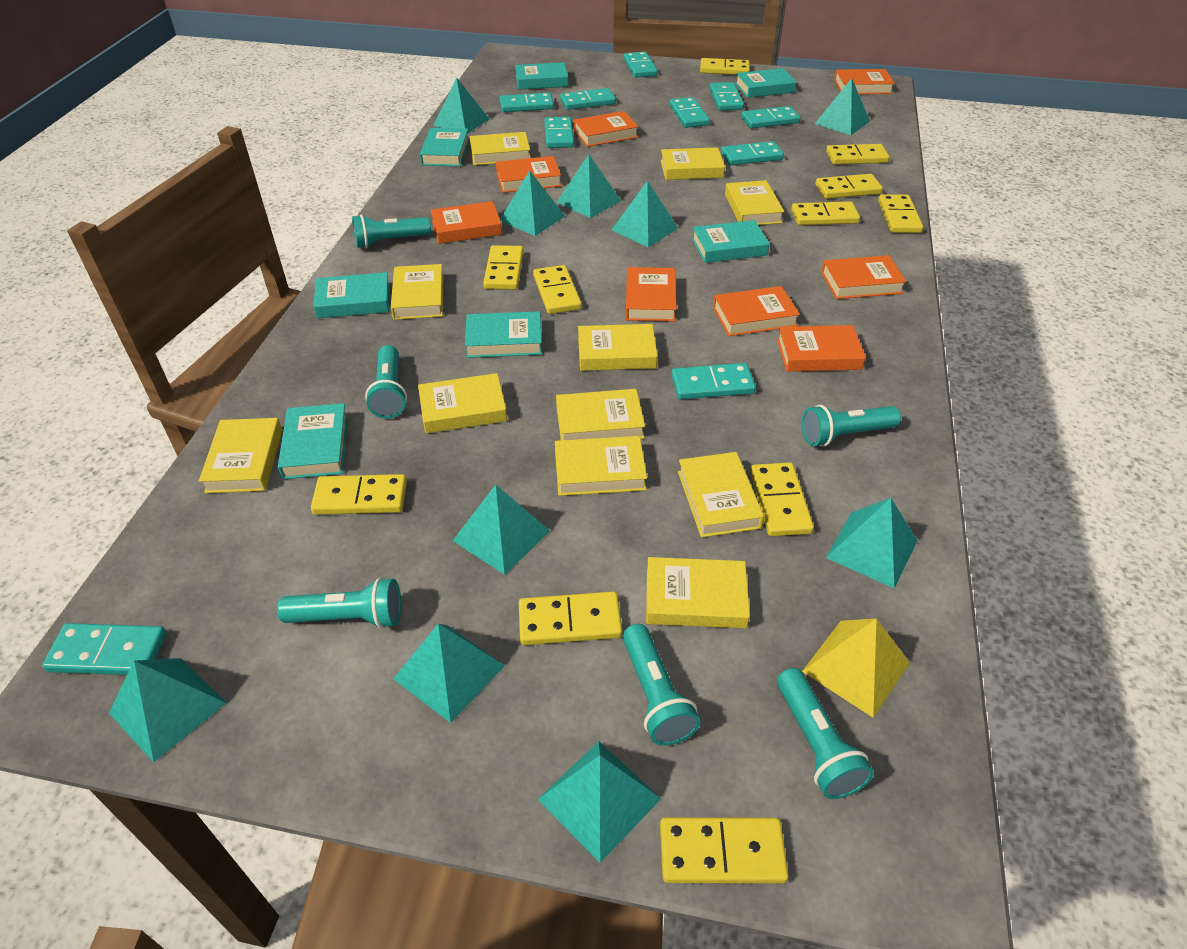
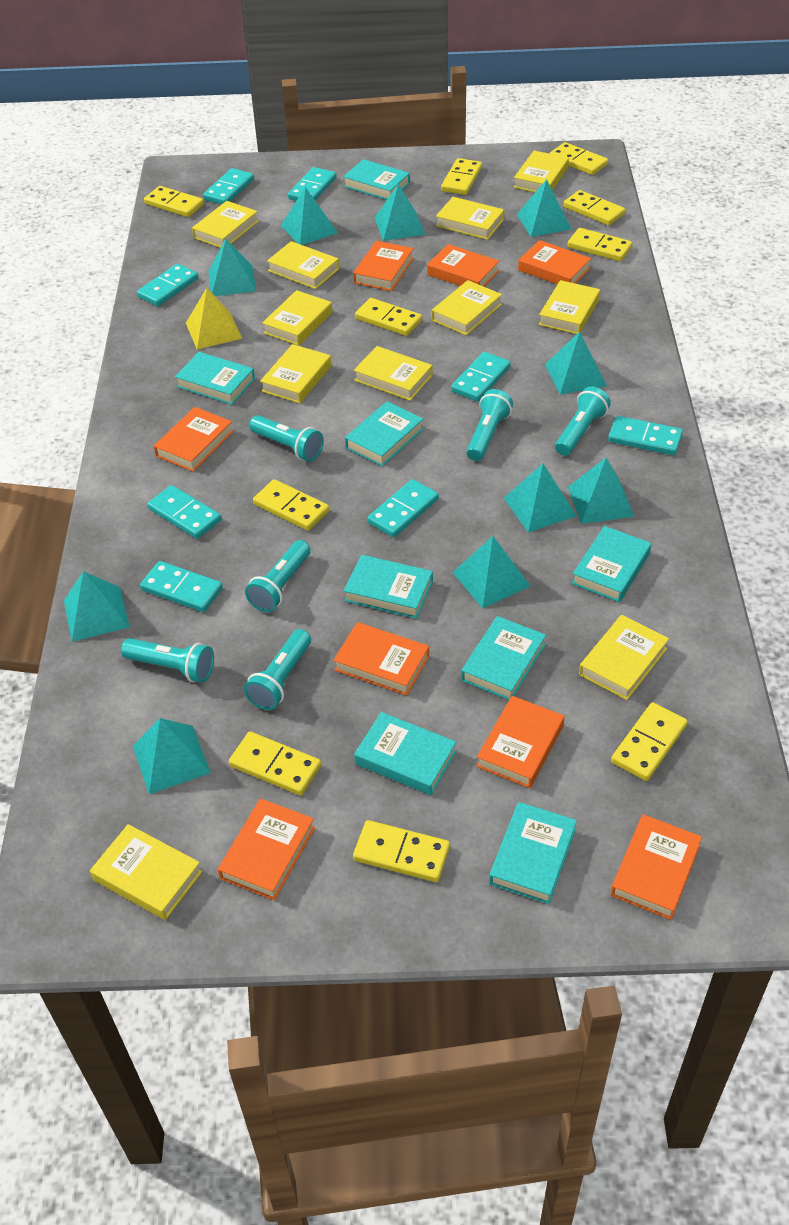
turquoise book: 7 -> 8
turquoise domino: 10 -> 8
yellow domino: 11 -> 10

